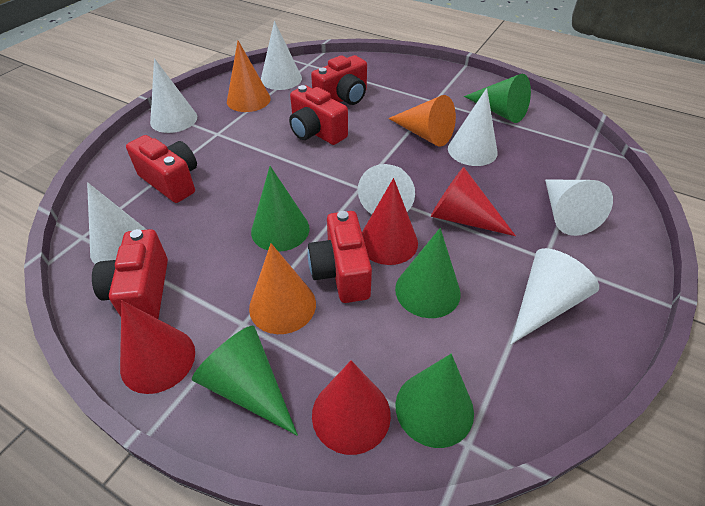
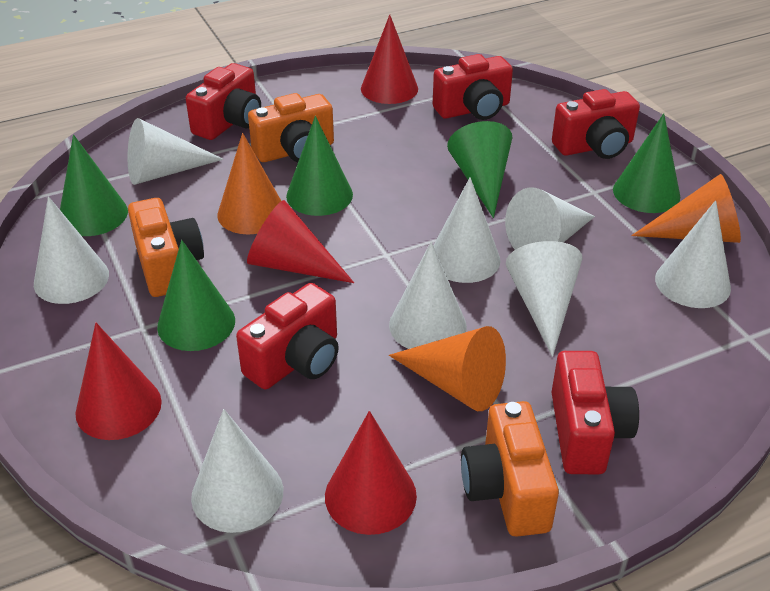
orange camera: 0 -> 3
white cone: 7 -> 8

